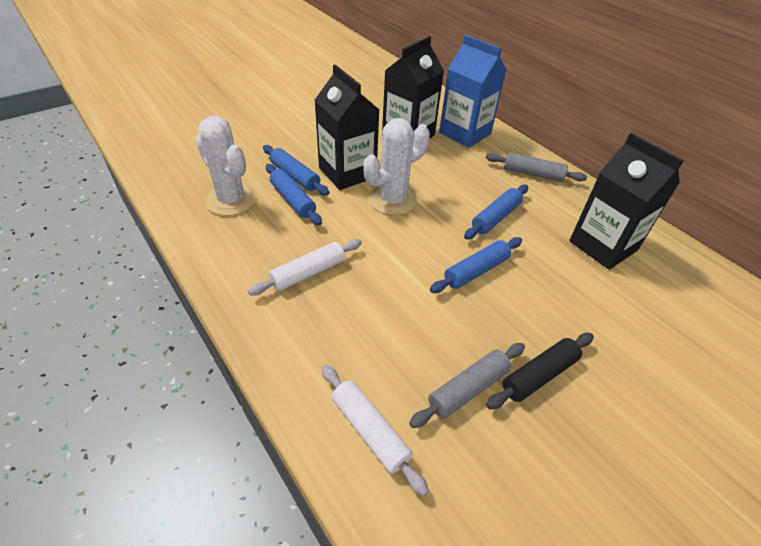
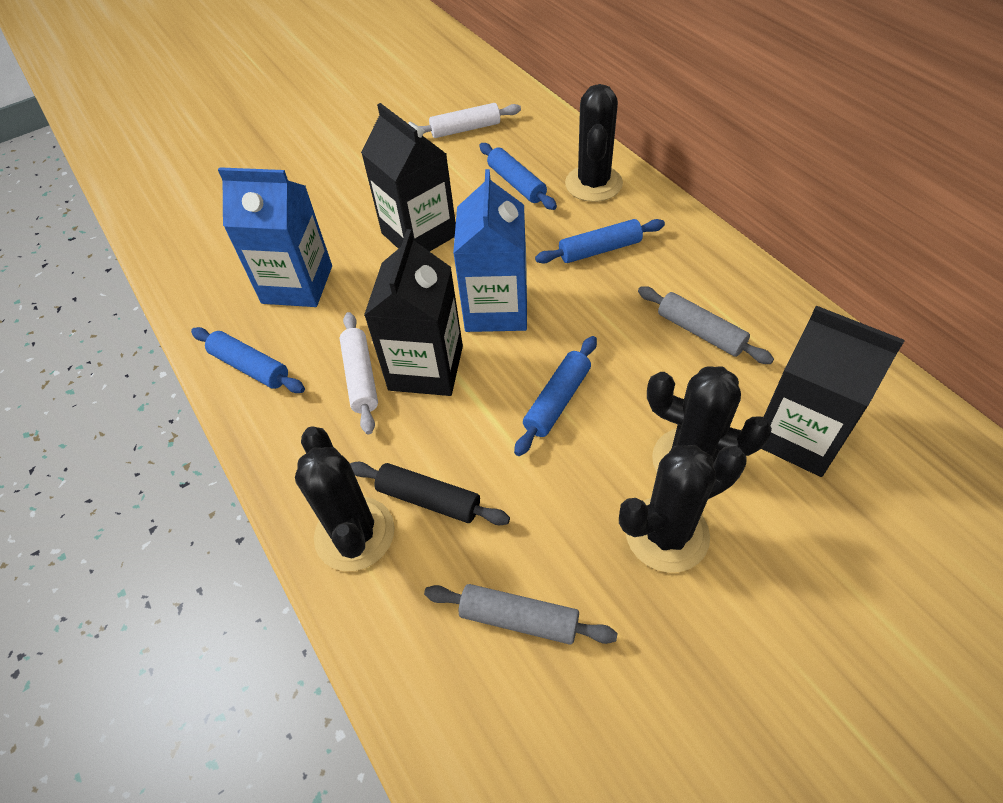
black cactus: 0 -> 4
blue carton: 1 -> 2
white cactus: 2 -> 0

